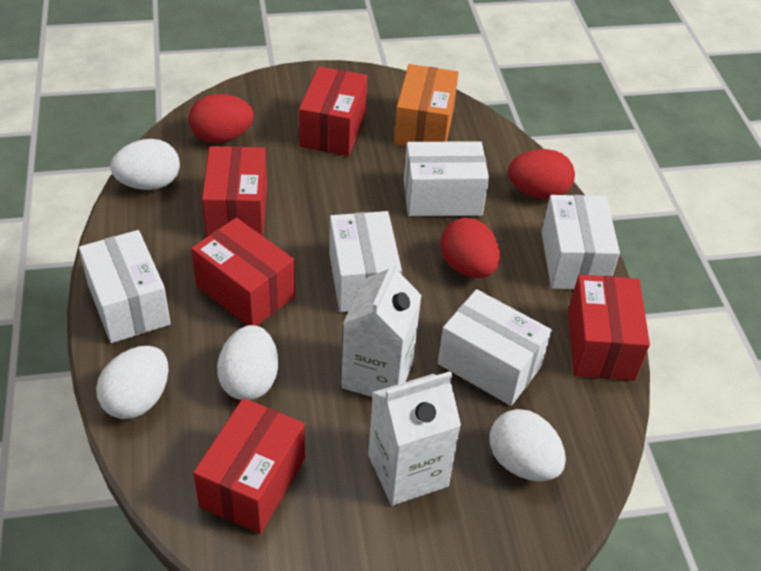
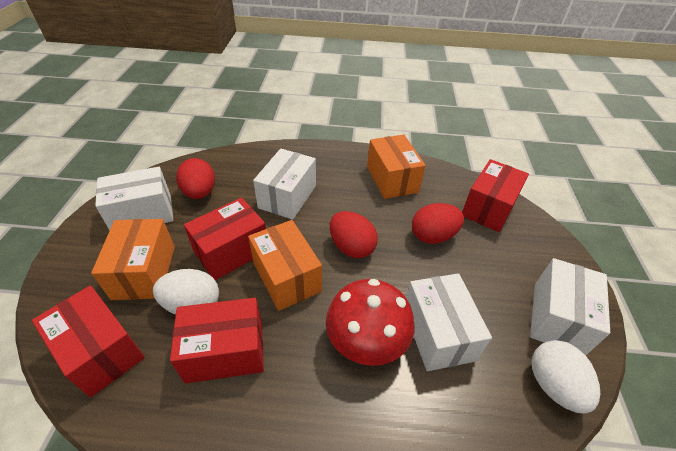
orange box: 1 -> 3
red box: 5 -> 4
red mushroom: 0 -> 1
white box: 5 -> 4
white carton: 2 -> 0
white egg: 4 -> 2

